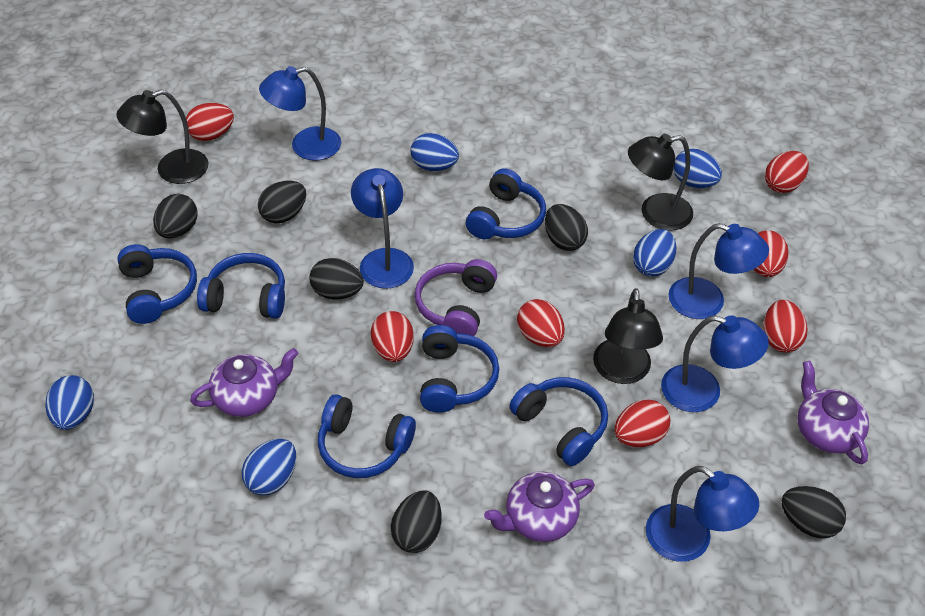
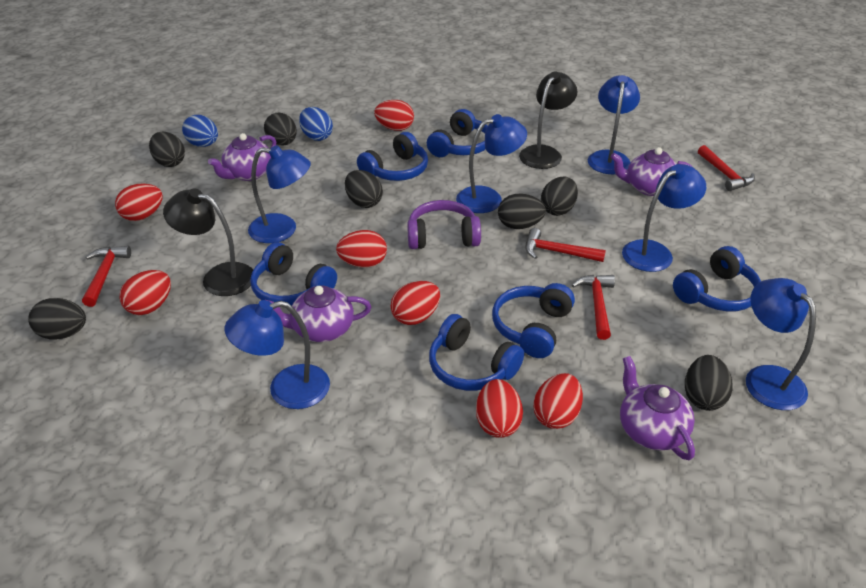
black egg: 6 -> 7
black lamp: 3 -> 2
blue egg: 5 -> 2
blue lamp: 5 -> 6
purple teapot: 3 -> 4
red hammer: 0 -> 4

